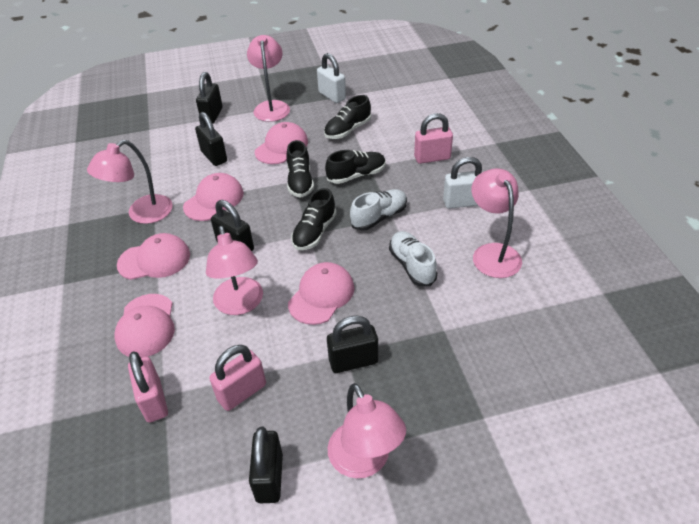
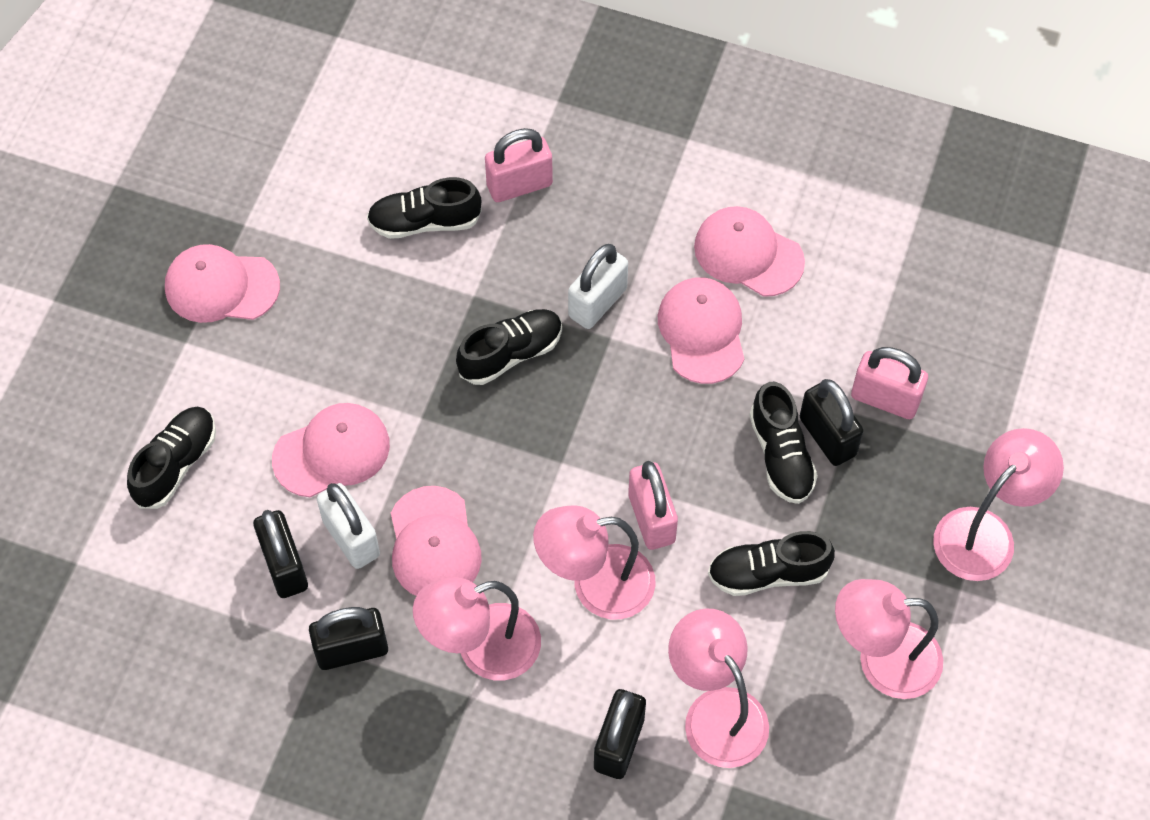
black padlock: 5 -> 4
black shoe: 4 -> 5
white shoe: 2 -> 0

